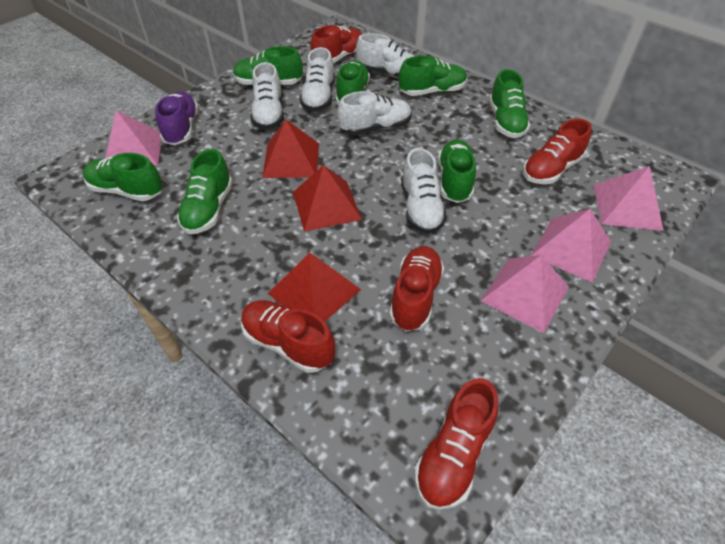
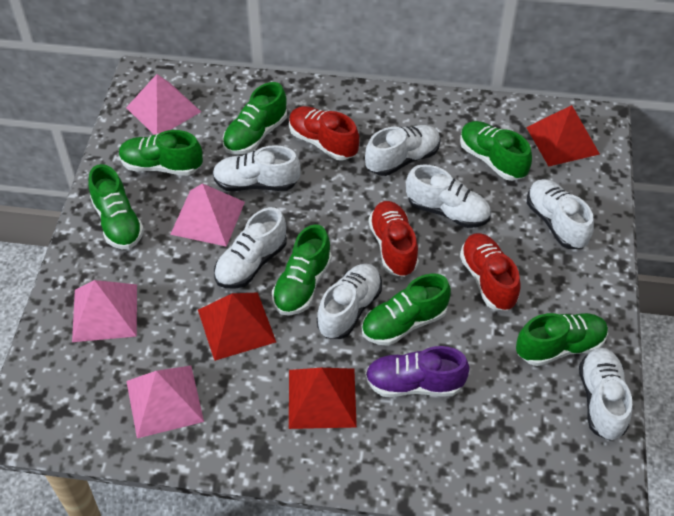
red shoe: 5 -> 3
white shoe: 5 -> 7

